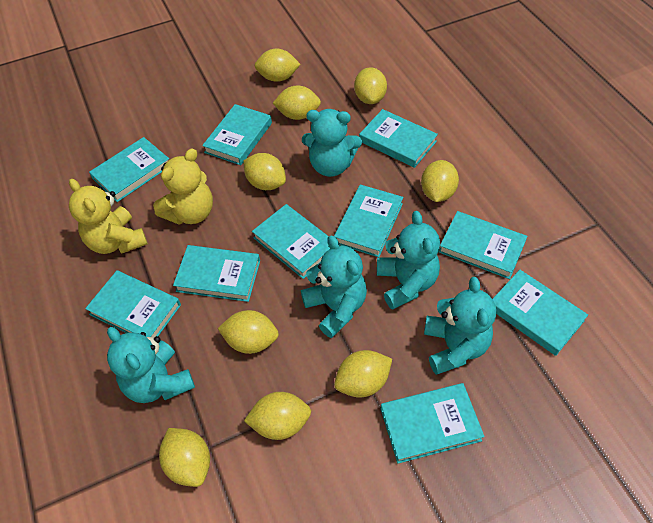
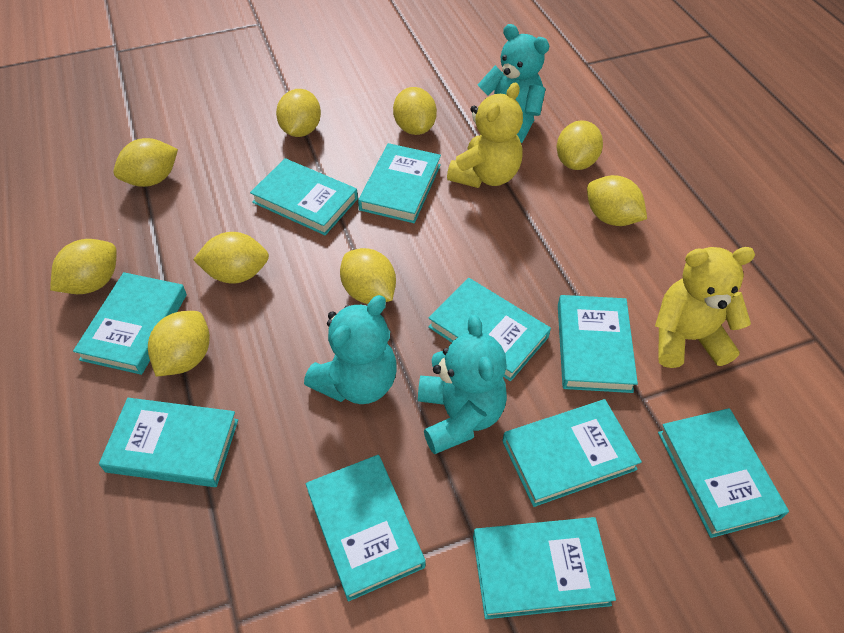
turquoise teddy bear: 5 -> 3

